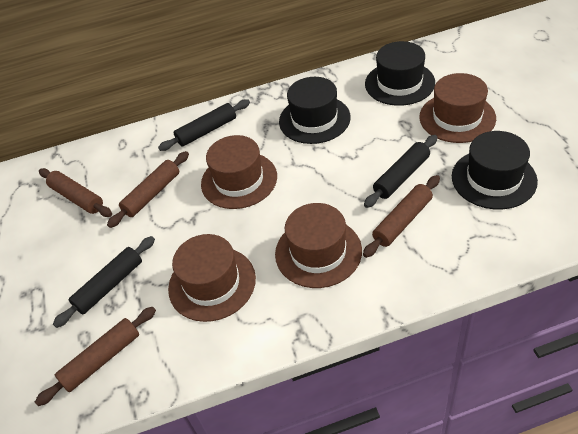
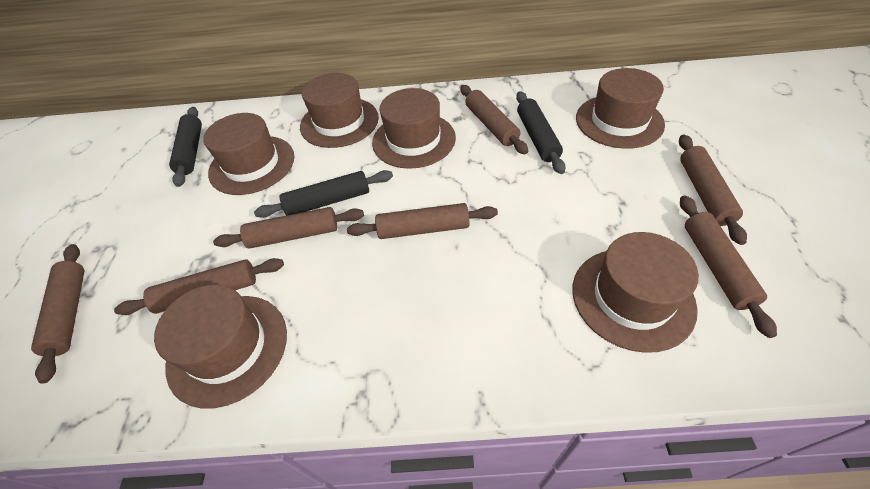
black hat: 3 -> 0
brown hat: 4 -> 6
brown rolling pin: 4 -> 7

